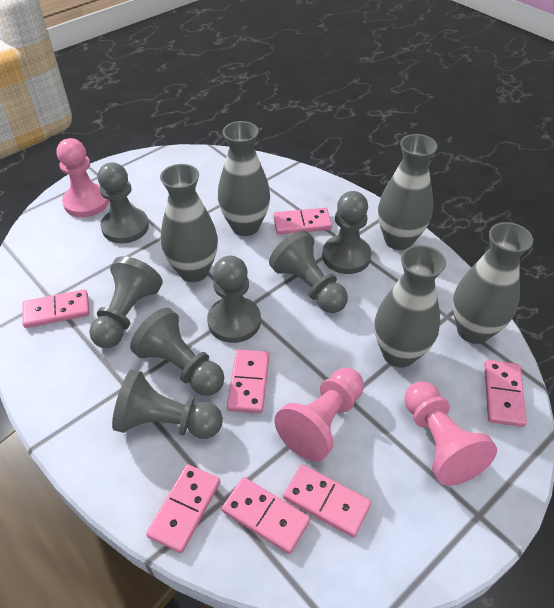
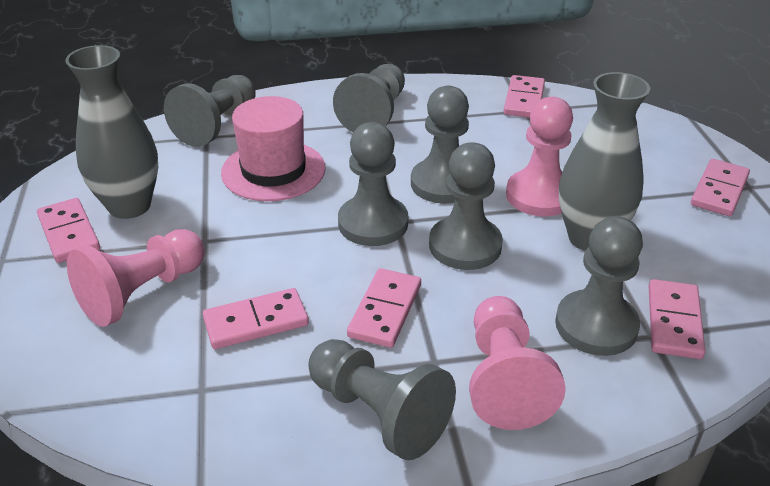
grey vase: 5 -> 2
pink domino: 7 -> 6
pink hat: 0 -> 1

